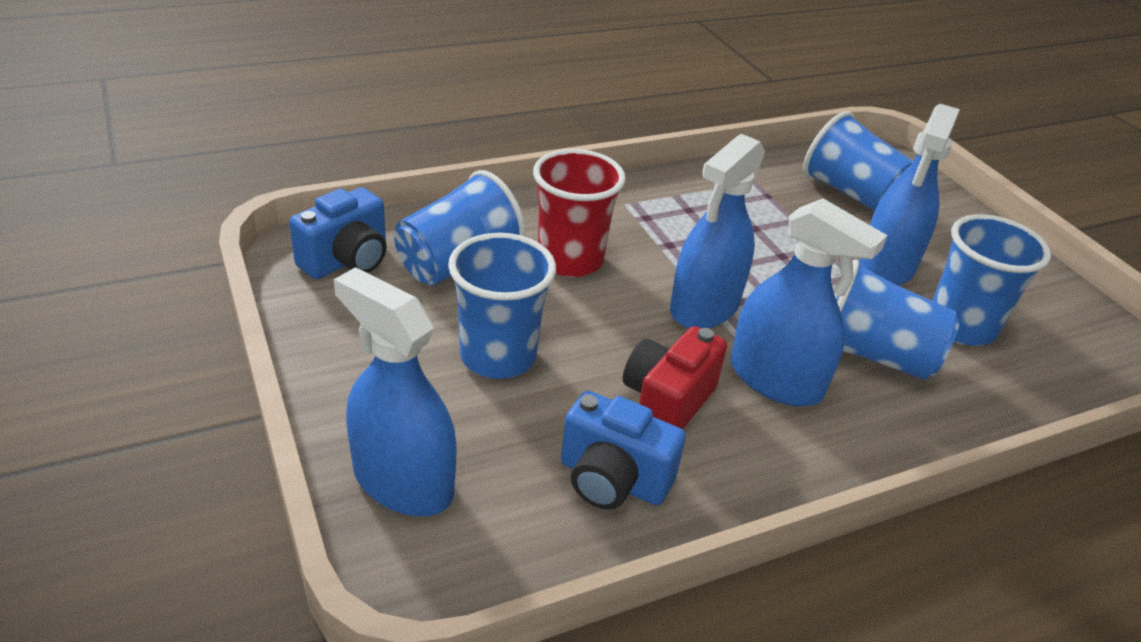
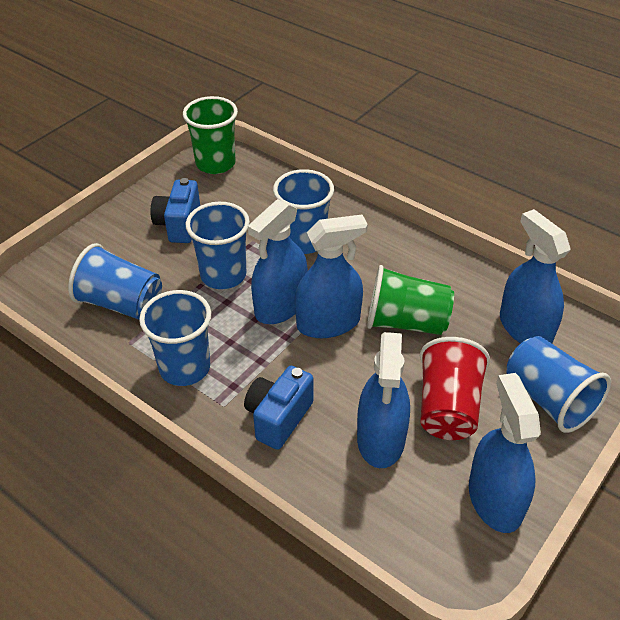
blue spray bottle: 4 -> 5
green cup: 0 -> 2
red camera: 1 -> 0

